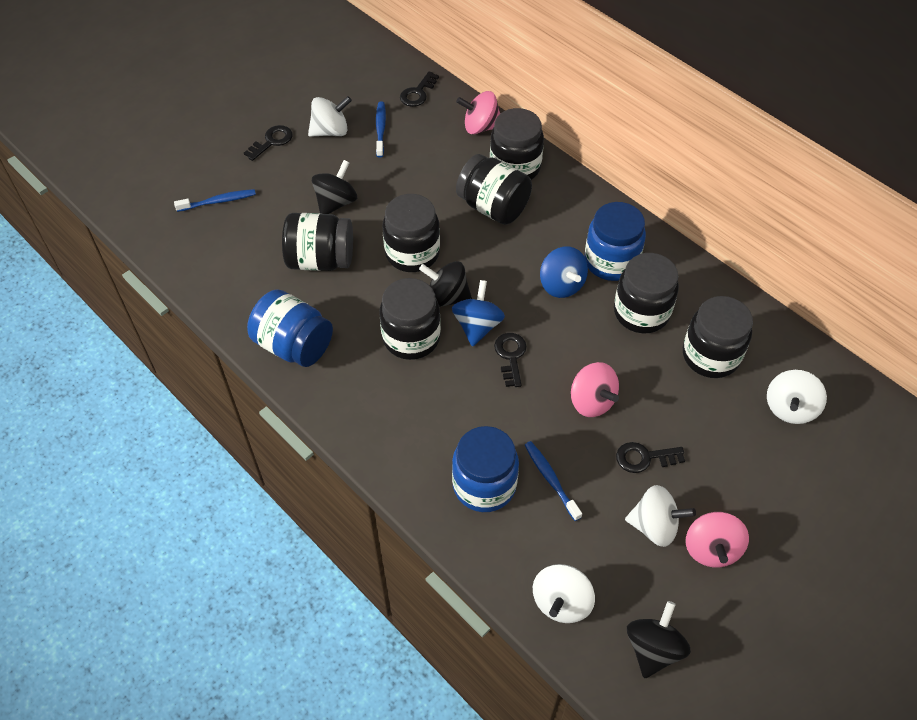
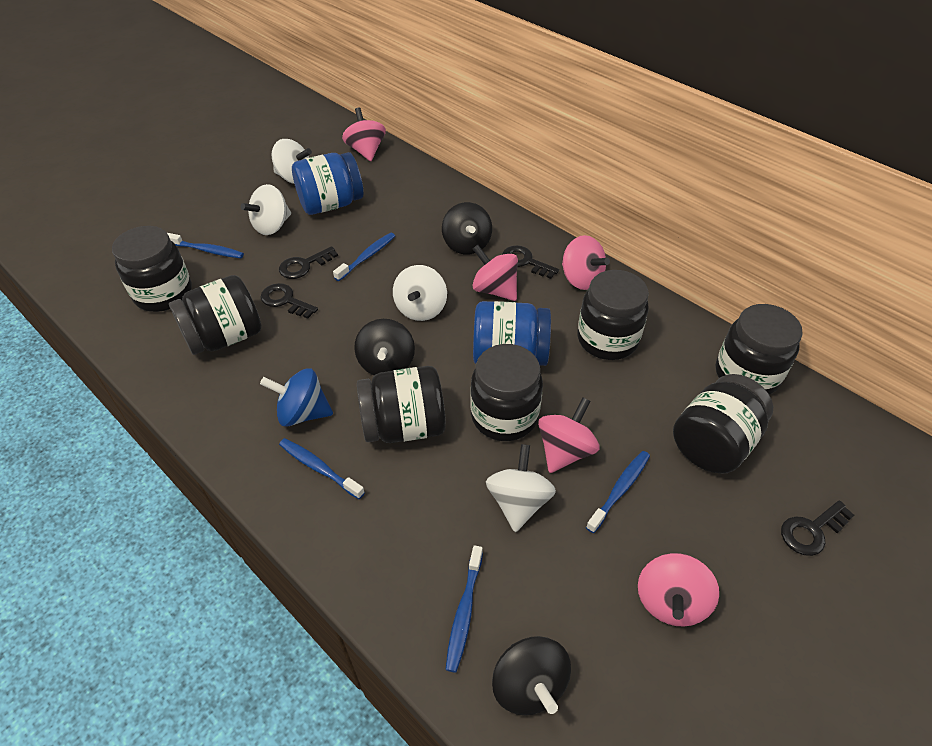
blue jar: 3 -> 2
blue spinning top: 2 -> 1
blue toothbrush: 3 -> 5
pink spinning top: 3 -> 5

